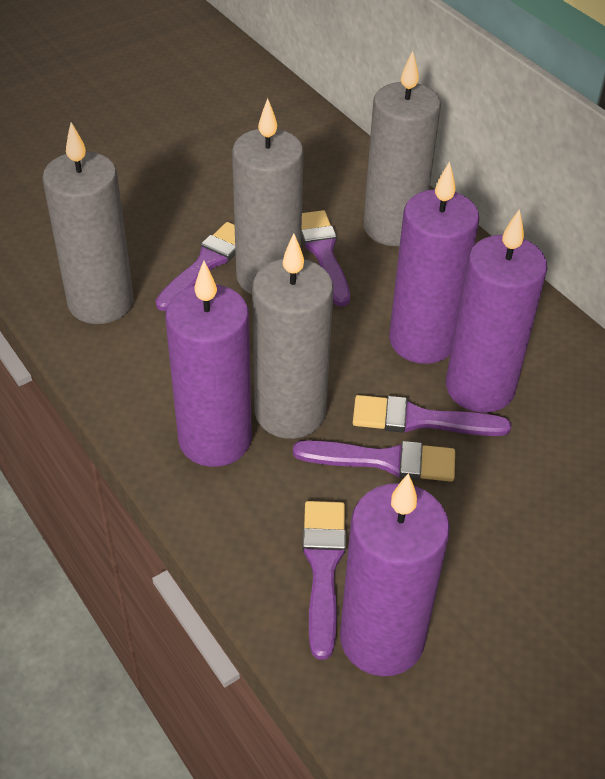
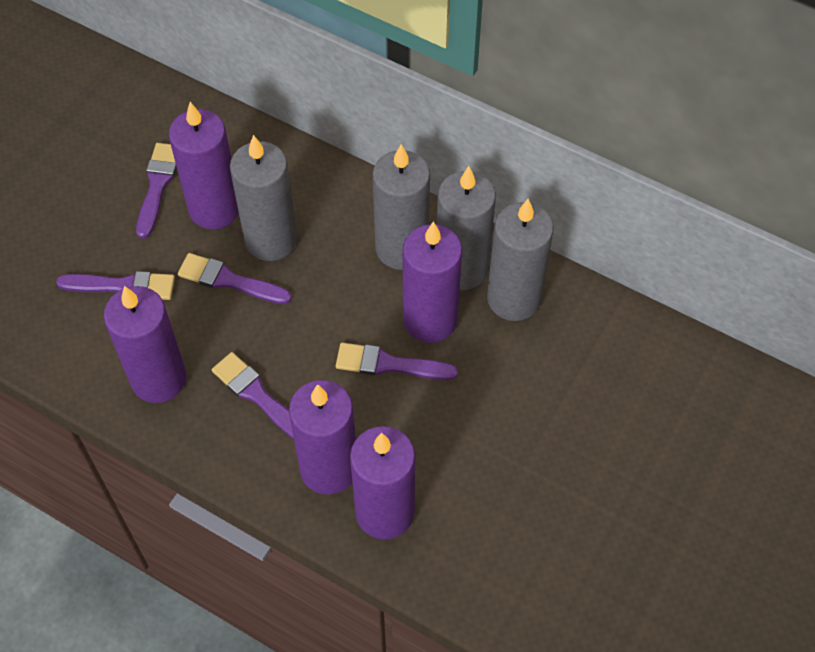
purple candle: 4 -> 5

